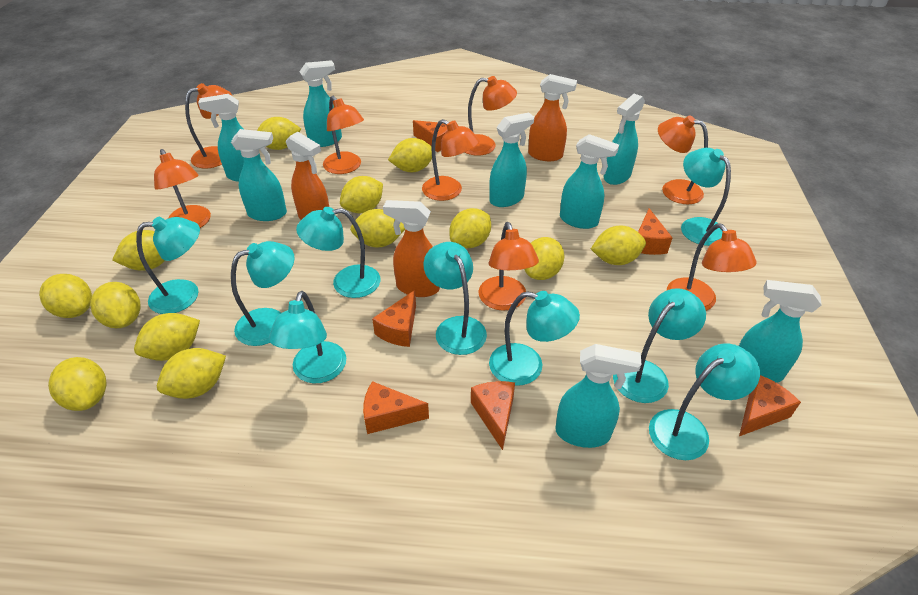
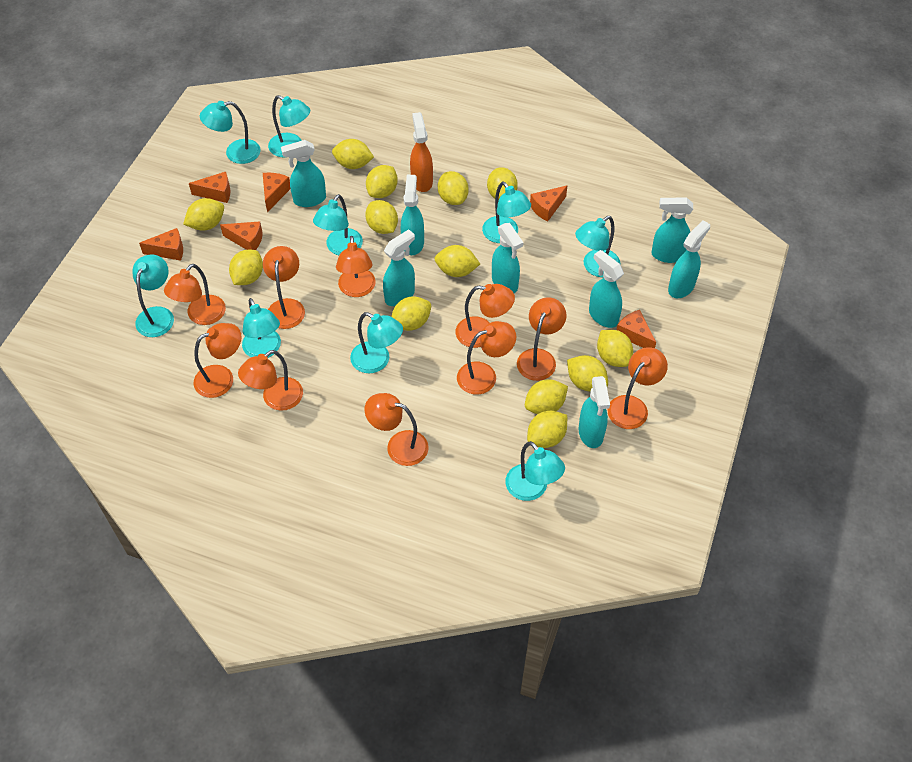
orange lamp: 8 -> 10
orange spray bottle: 3 -> 1

